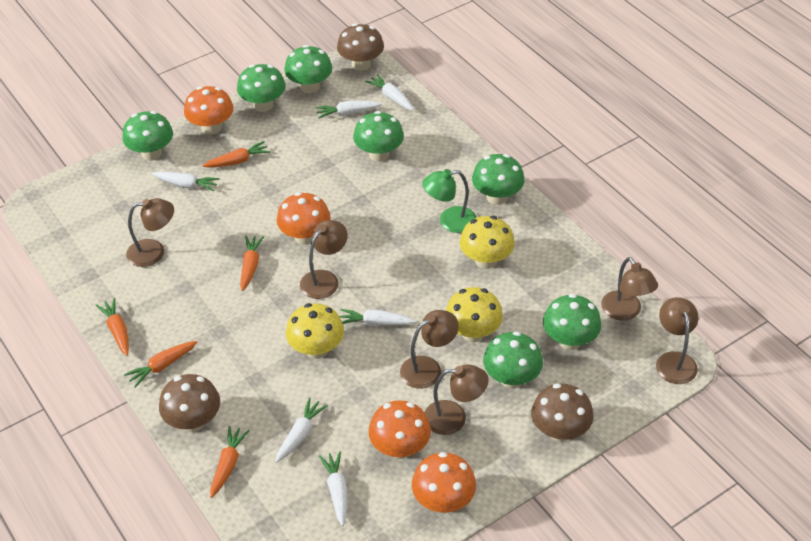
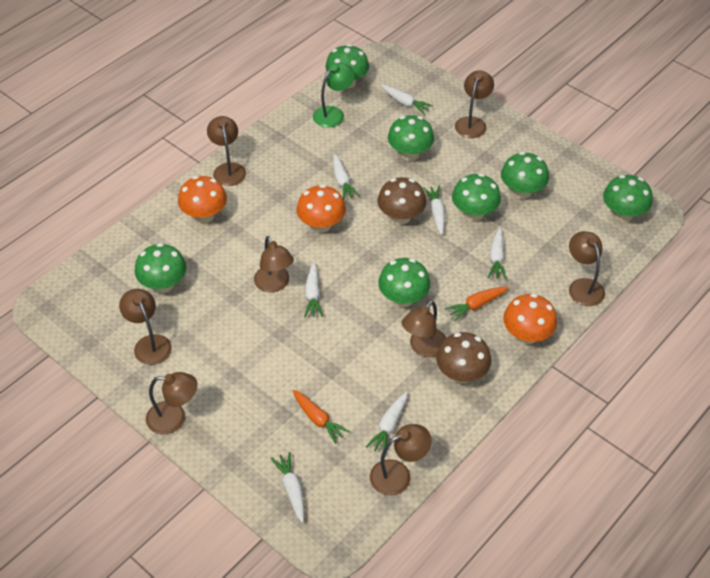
brown lamp: 6 -> 8
brown mushroom: 3 -> 2
orange carrot: 5 -> 2
orange mushroom: 4 -> 3
white carrot: 6 -> 7
yellow mushroom: 3 -> 0

